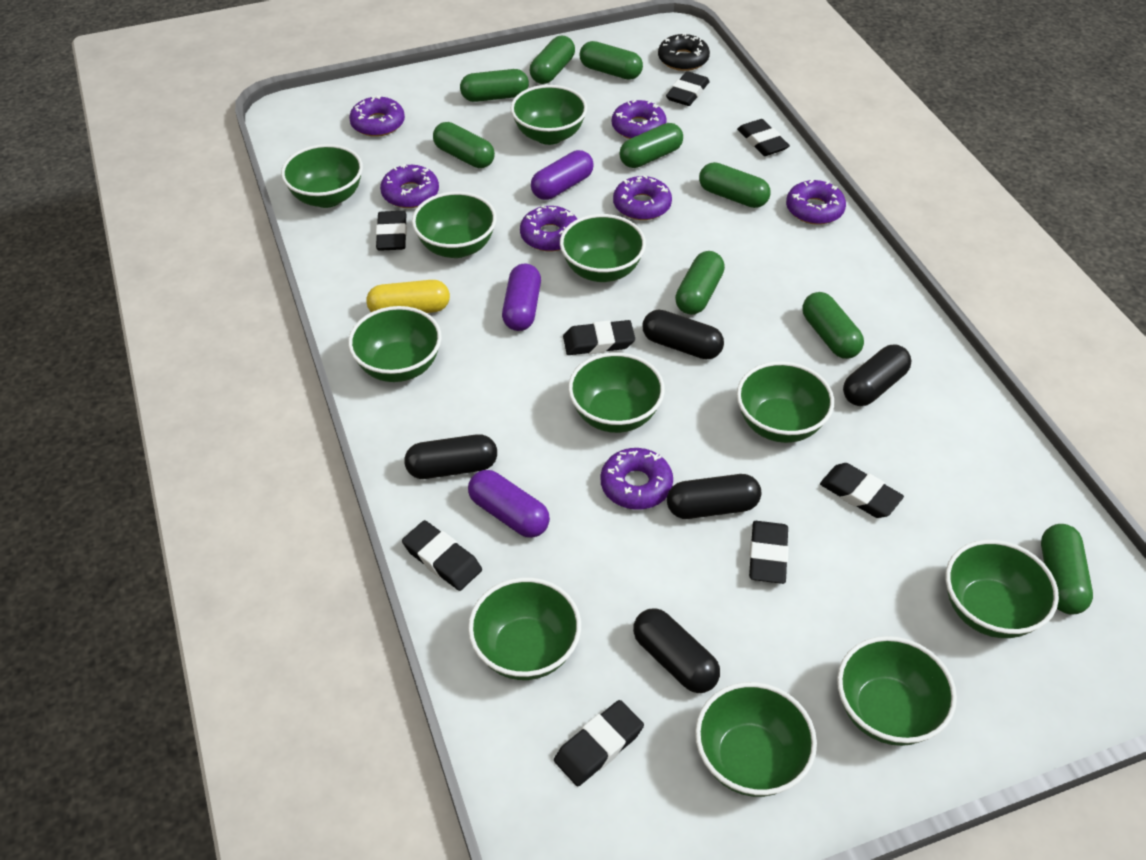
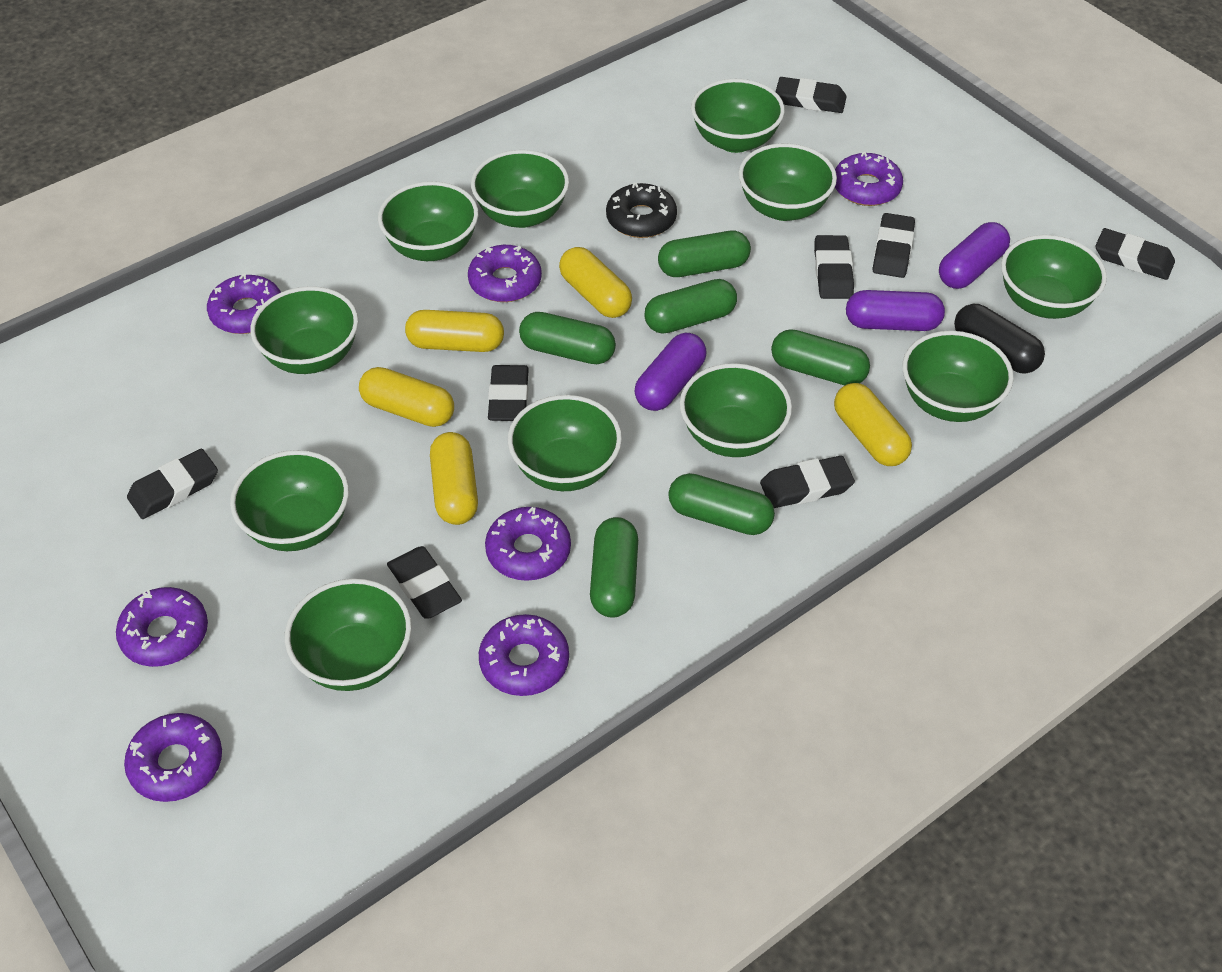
black capsule: 5 -> 1
green capsule: 9 -> 6
yellow capsule: 1 -> 5

